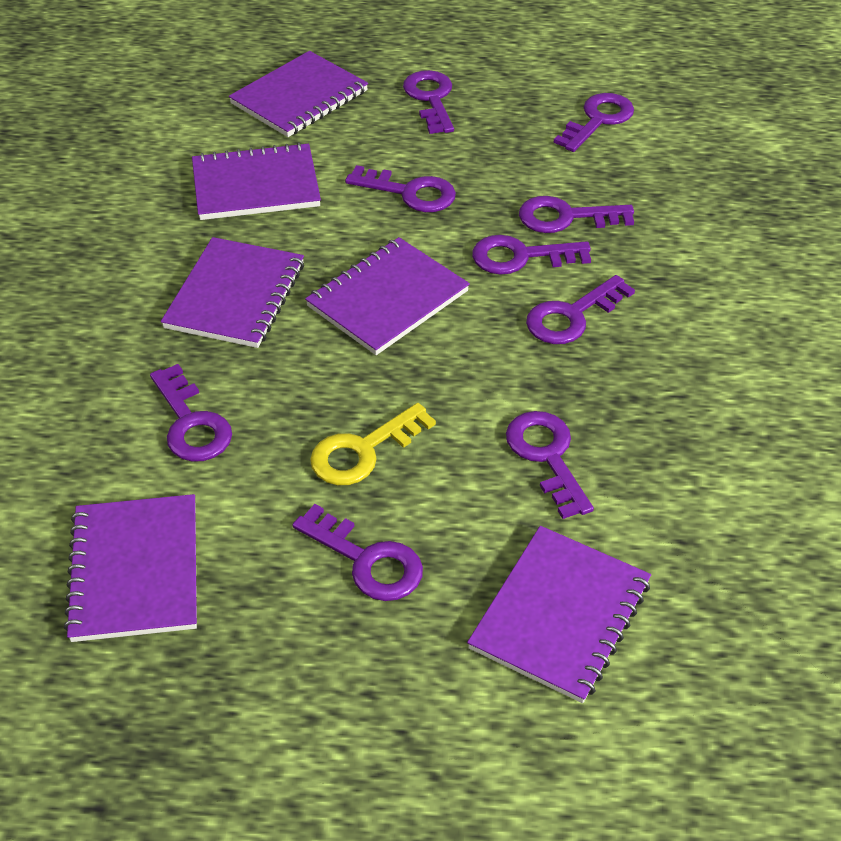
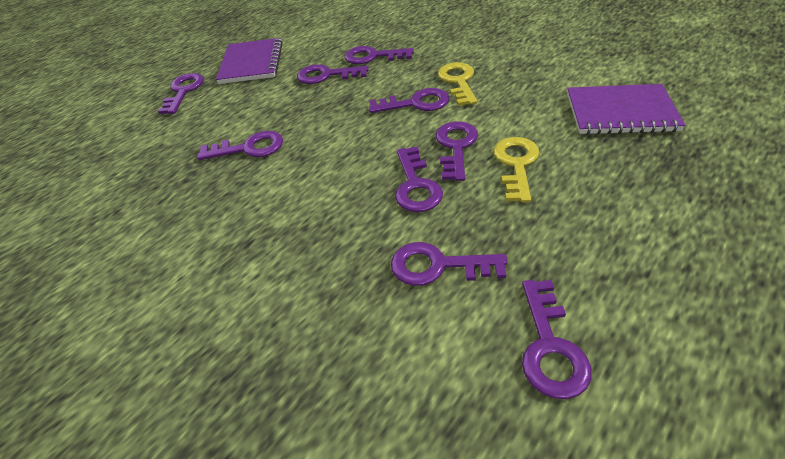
purple notebook: 6 -> 2
yellow key: 1 -> 2

